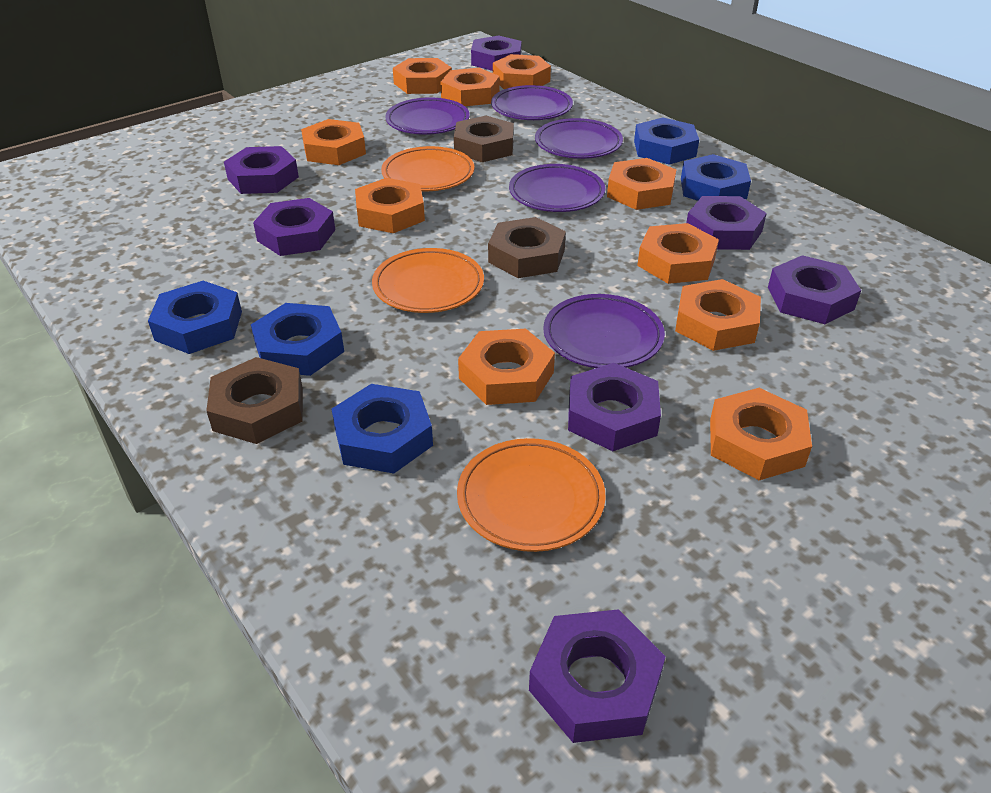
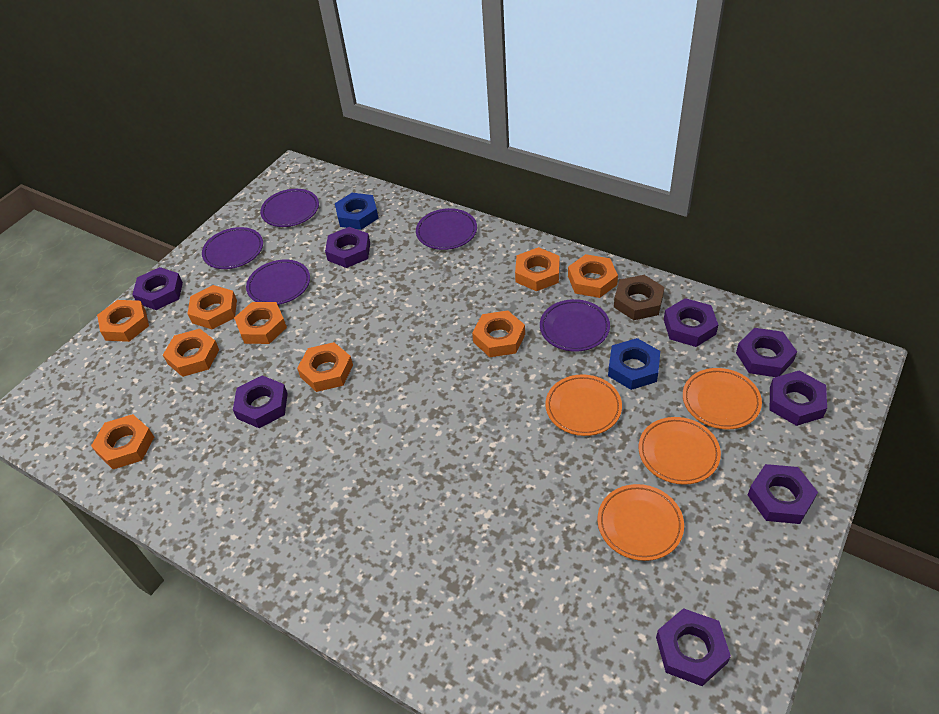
blue nut: 5 -> 2
brown nut: 3 -> 1
orange nut: 10 -> 9
orange plate: 3 -> 4
purple nut: 7 -> 8

